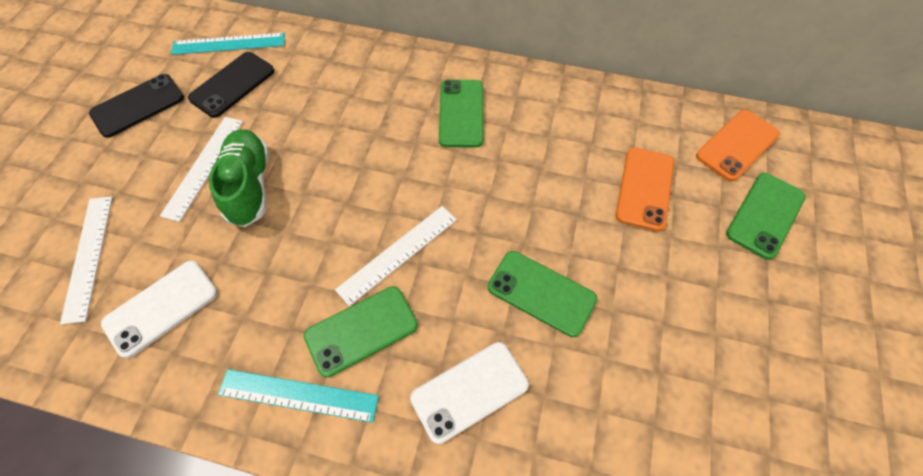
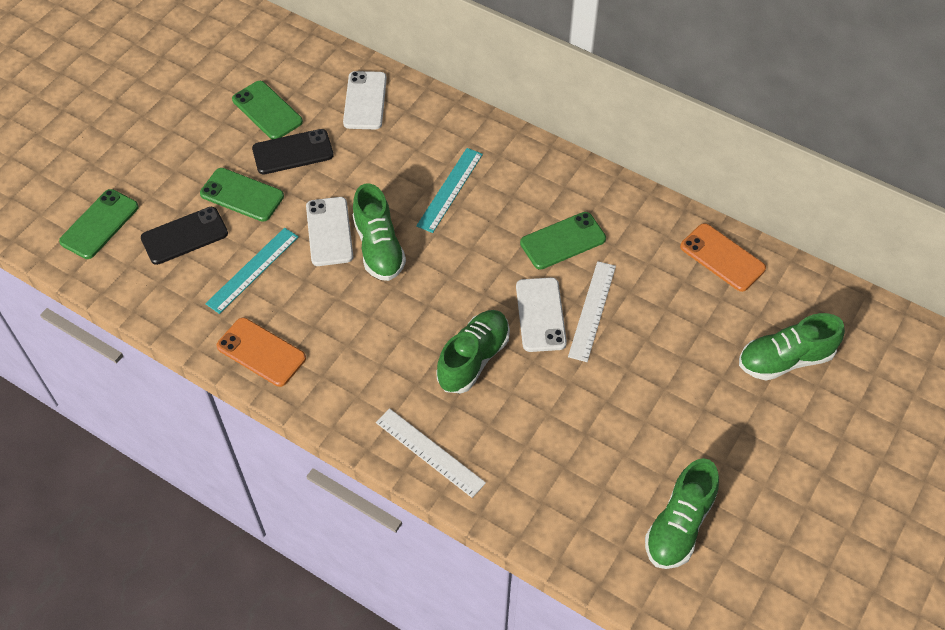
green shoe: 1 -> 4
white phone: 2 -> 3
white ruler: 3 -> 2

